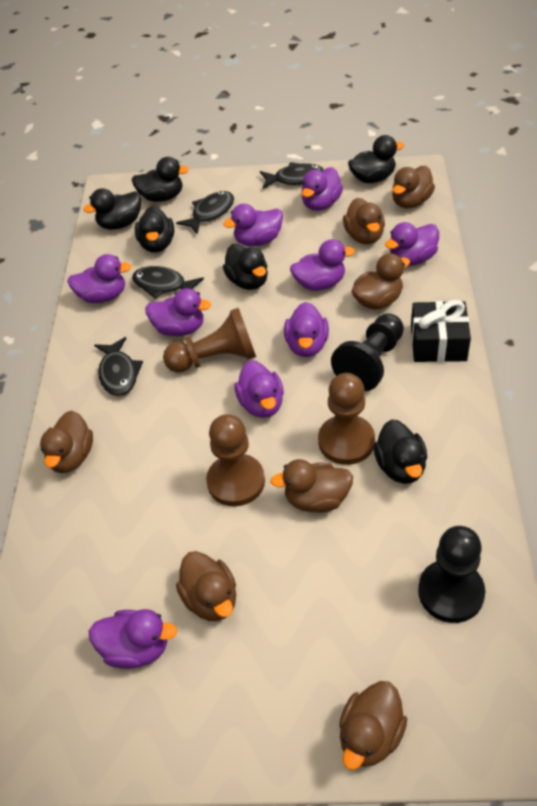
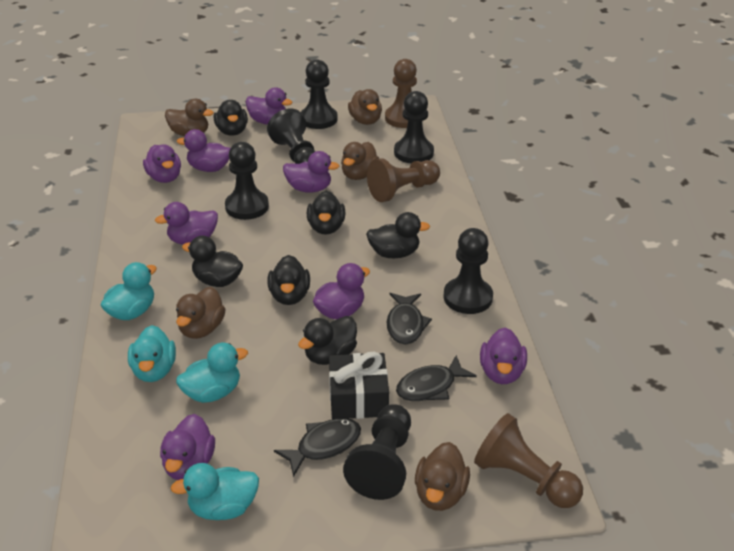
black fish: 4 -> 3
black pawn: 2 -> 6
brown duck: 7 -> 5
purple duck: 9 -> 8
turquoise duck: 0 -> 4

